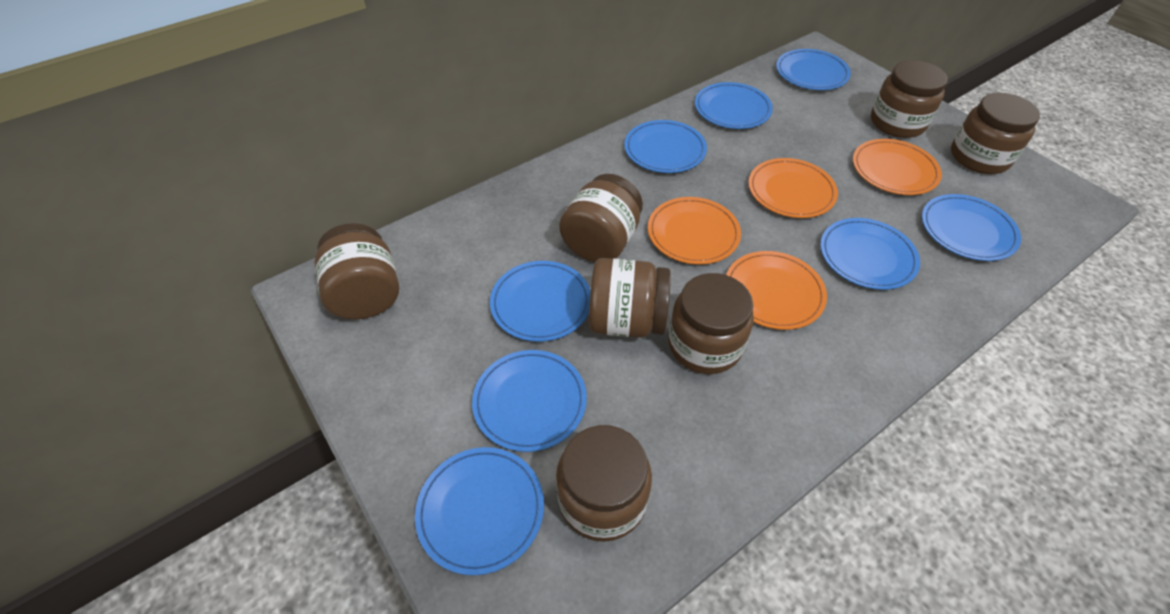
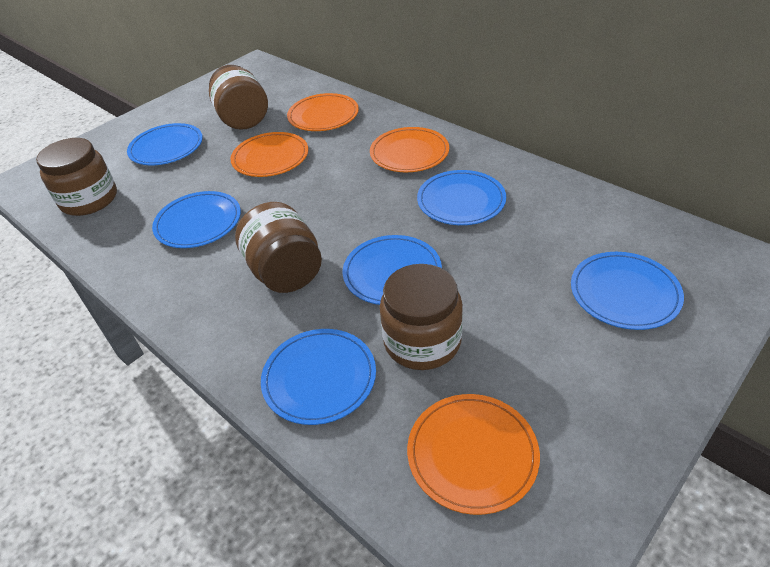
blue plate: 8 -> 6
brown jar: 7 -> 4

